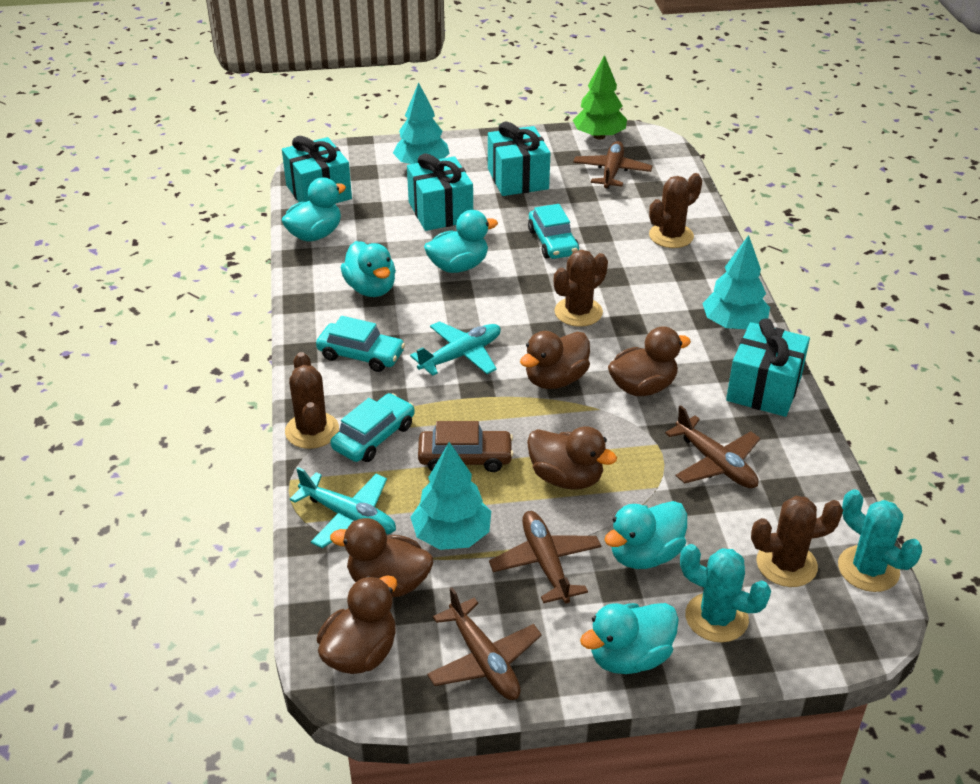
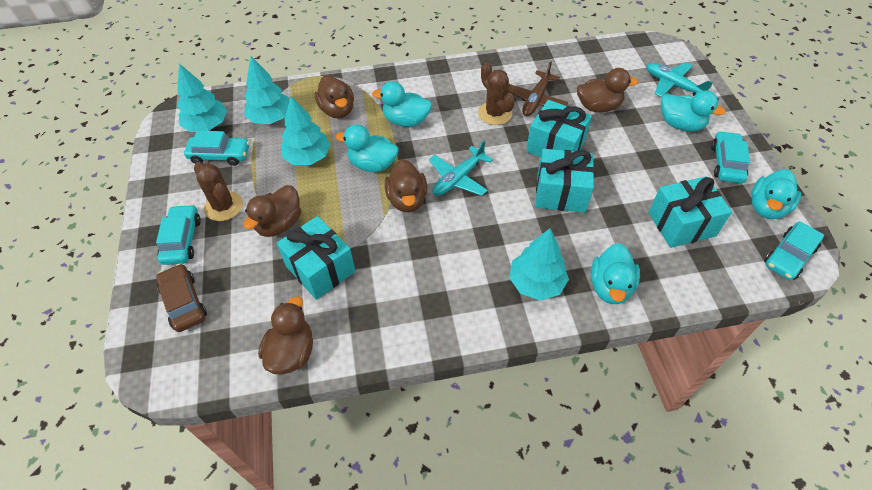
brown cactus: 4 -> 2
brown plane: 4 -> 1
green tree: 1 -> 0
turquoise cactus: 2 -> 0
turquoise car: 3 -> 4
turquoise tree: 3 -> 4

